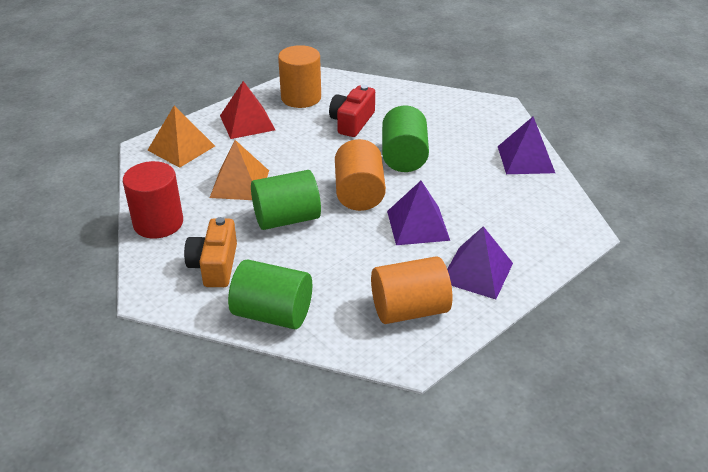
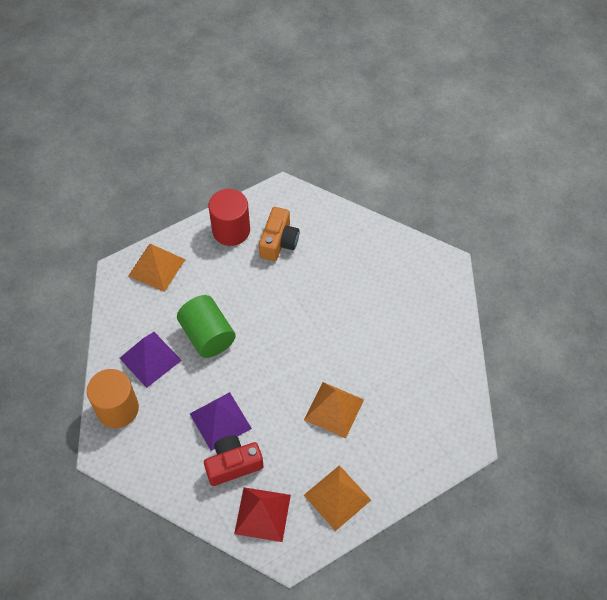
green cylinder: 3 -> 1
orange cylinder: 3 -> 1
orange pyramid: 2 -> 3
purple pyramid: 3 -> 2

